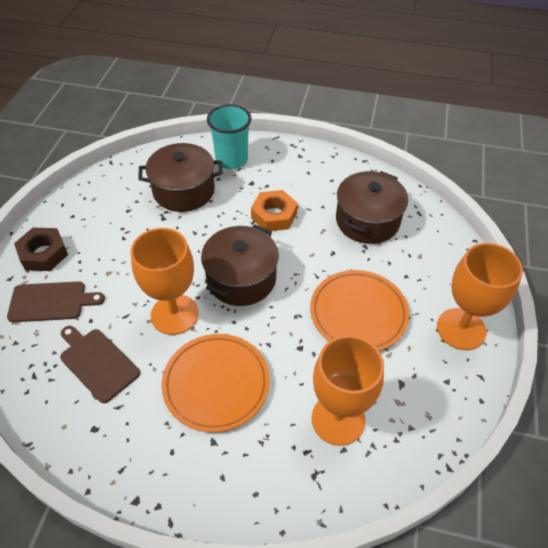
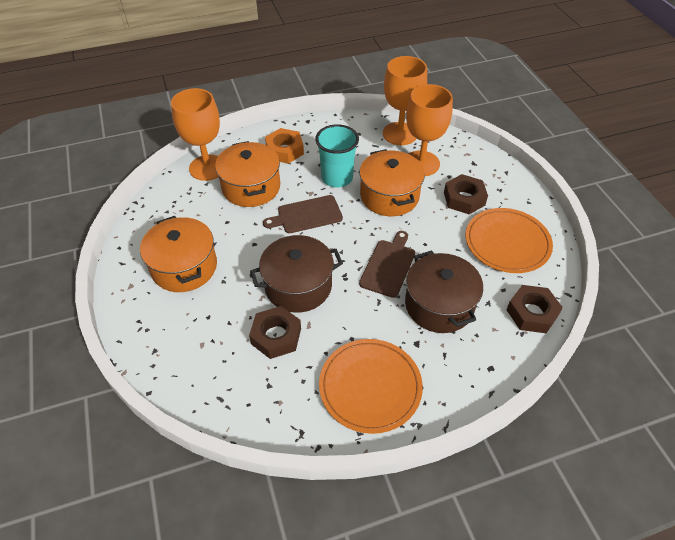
brown nut: 1 -> 3
brown pot: 3 -> 2
orange pot: 0 -> 3

